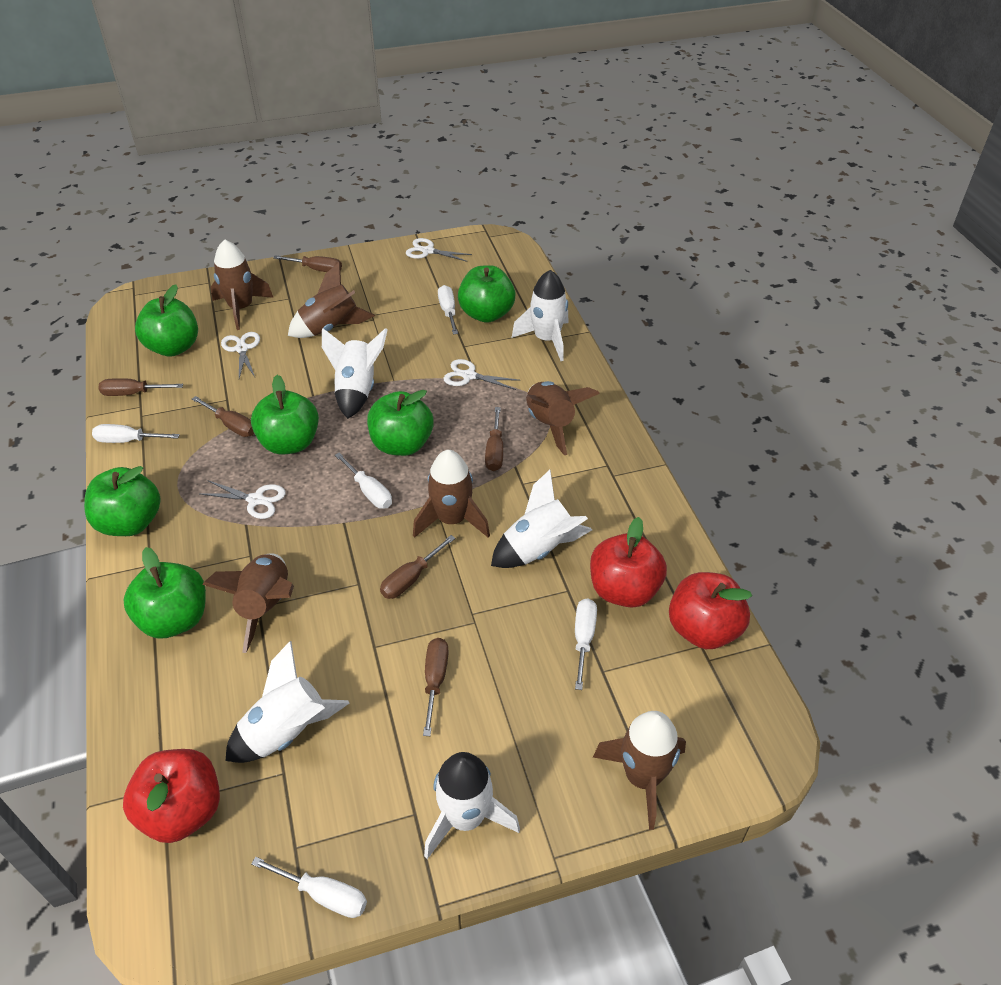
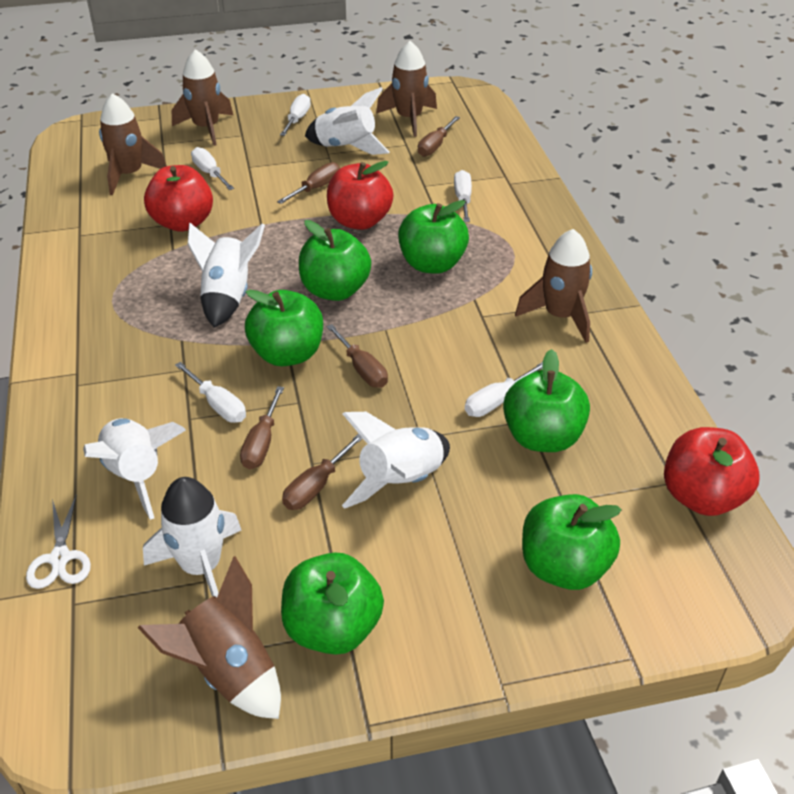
brown rocket: 6 -> 5
brown screwdriver: 6 -> 5
white scissors: 4 -> 1

